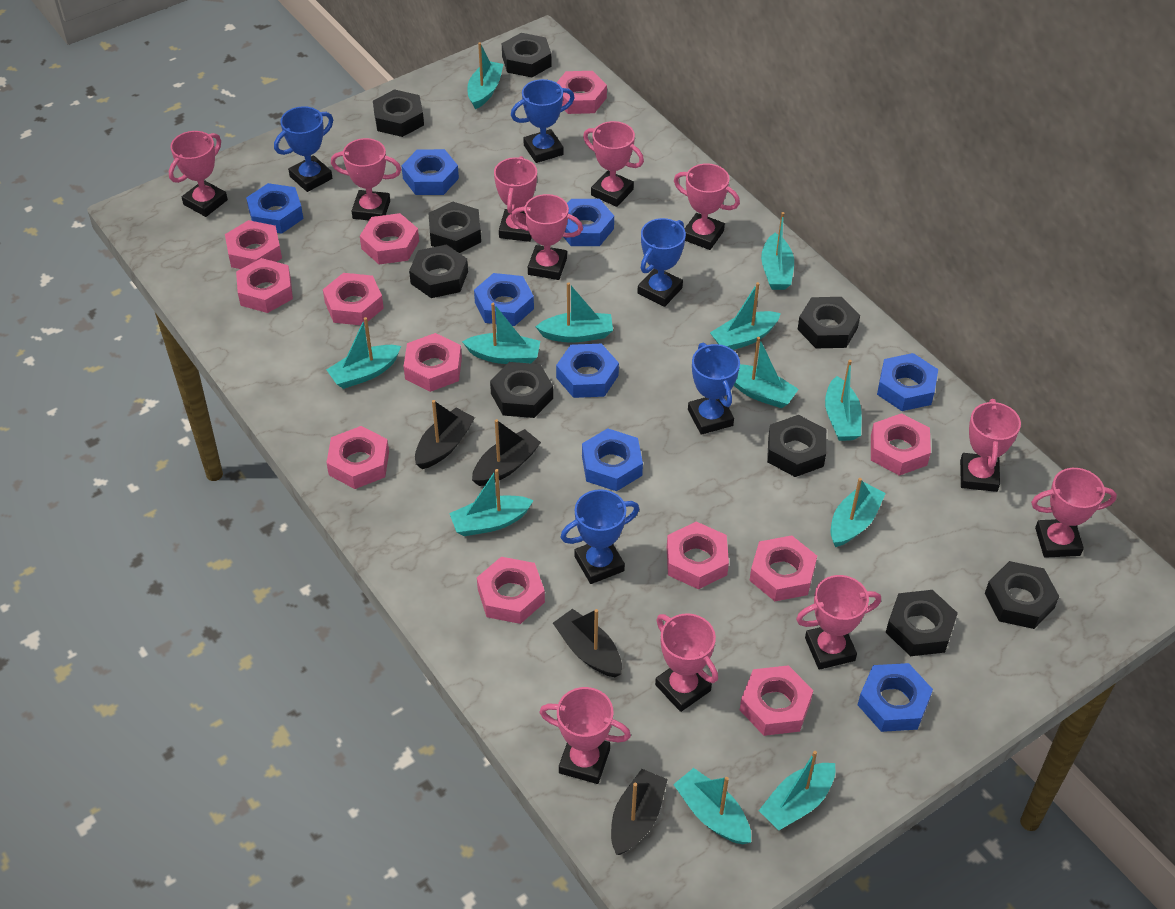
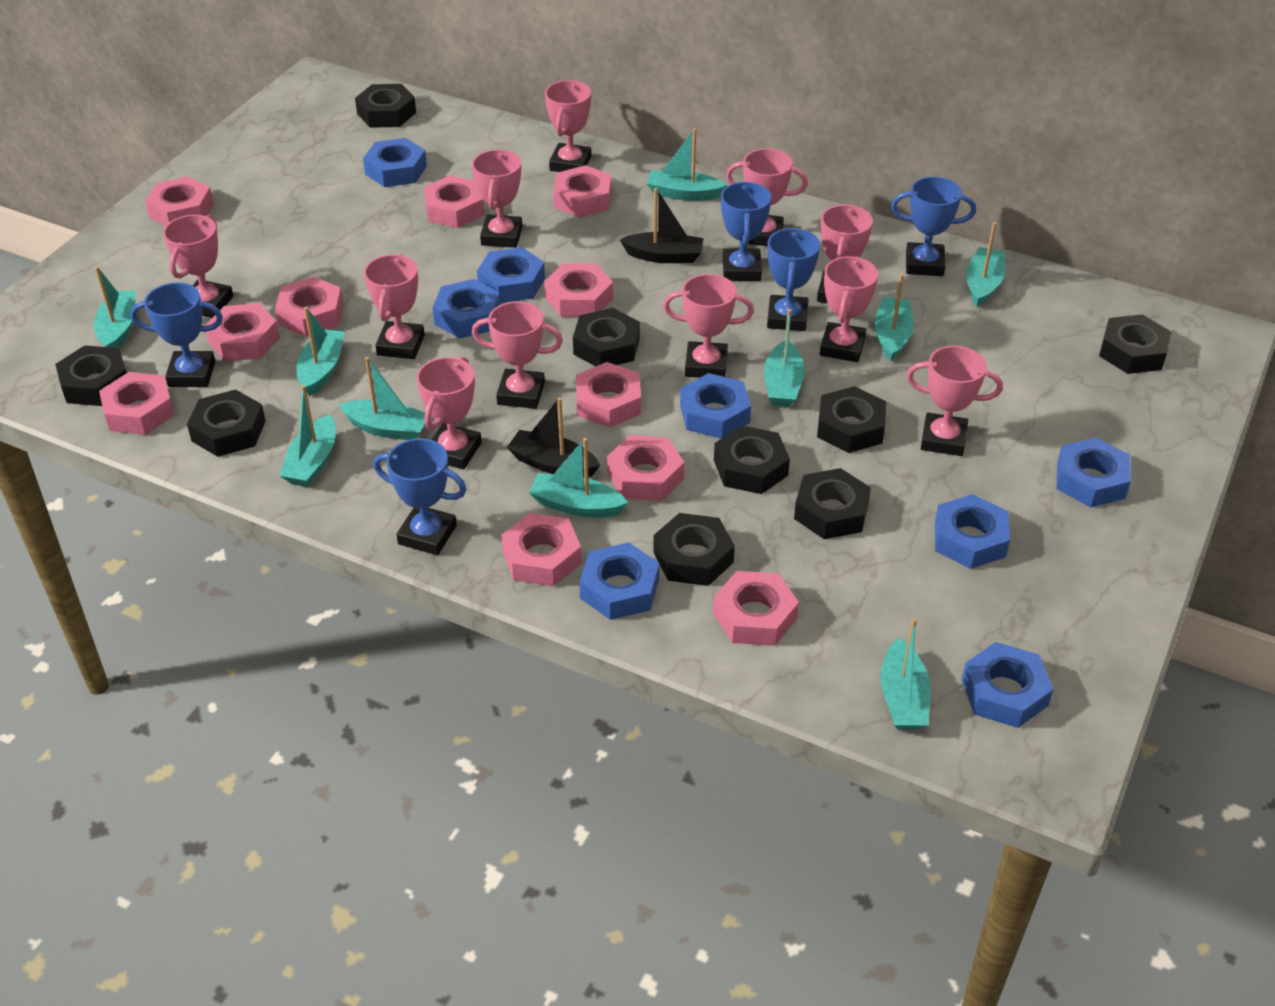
black boat: 4 -> 2
pink nut: 12 -> 11
turquoise boat: 12 -> 10

